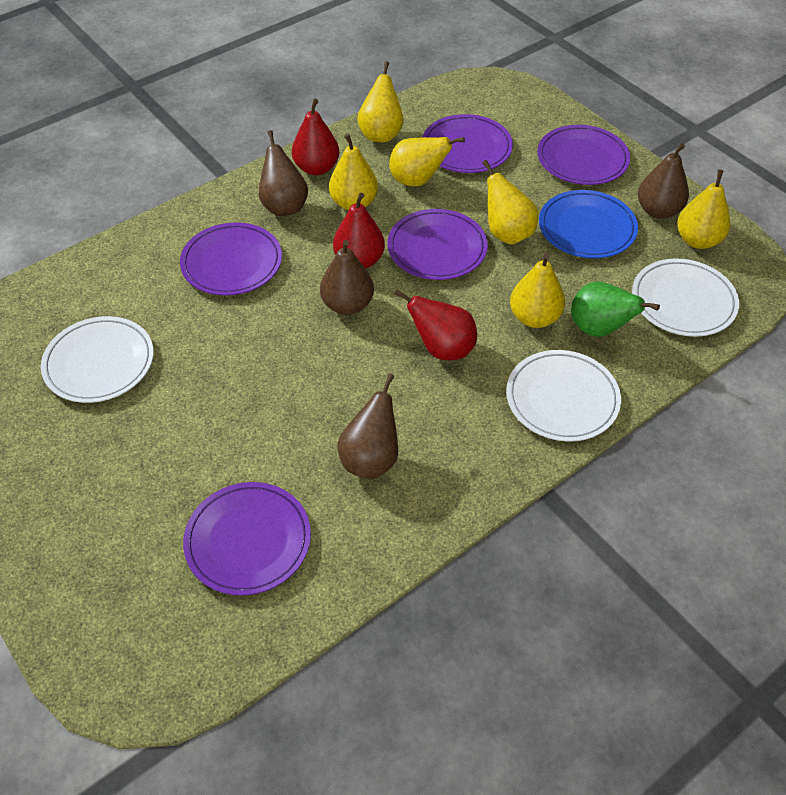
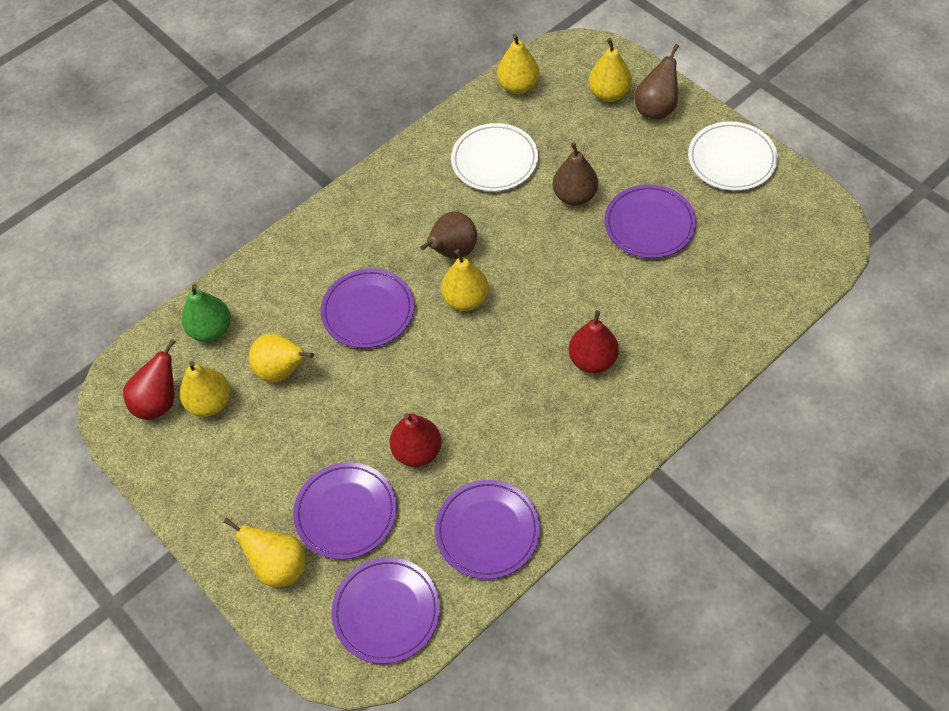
blue plate: 1 -> 0
brown pear: 4 -> 3
white plate: 3 -> 2

